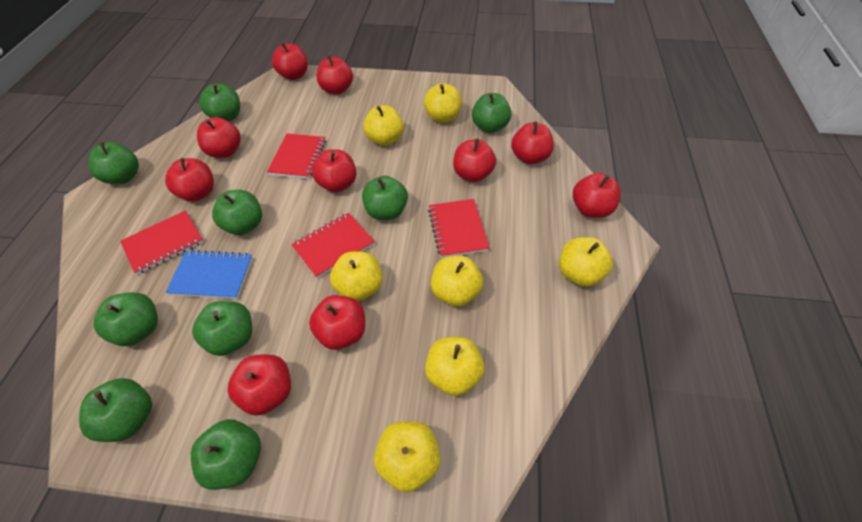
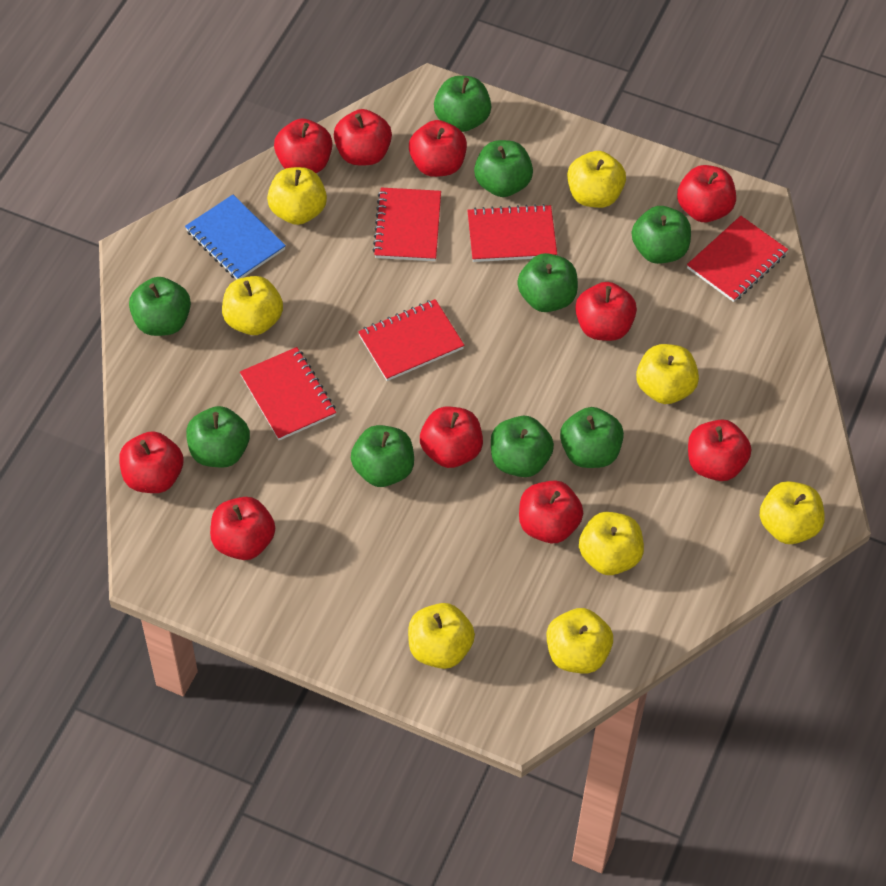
red notebook: 4 -> 5
yellow apple: 7 -> 8

